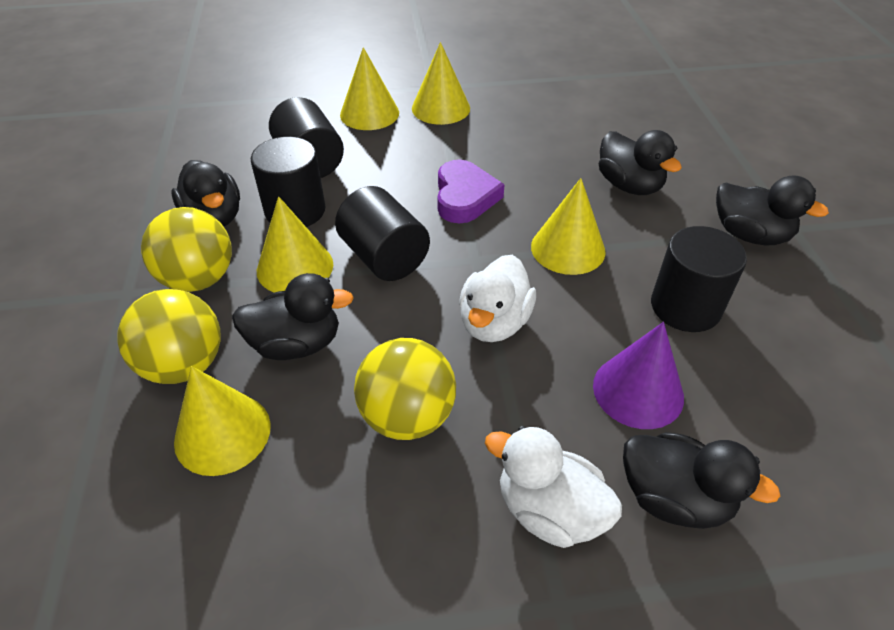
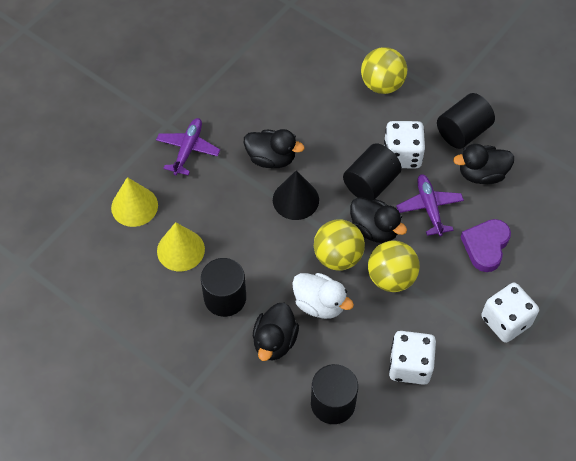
black cone: 0 -> 1
black duck: 5 -> 4
purple cone: 1 -> 0
purple plane: 0 -> 2
white dice: 0 -> 3
white duck: 2 -> 1
yellow cone: 5 -> 2

